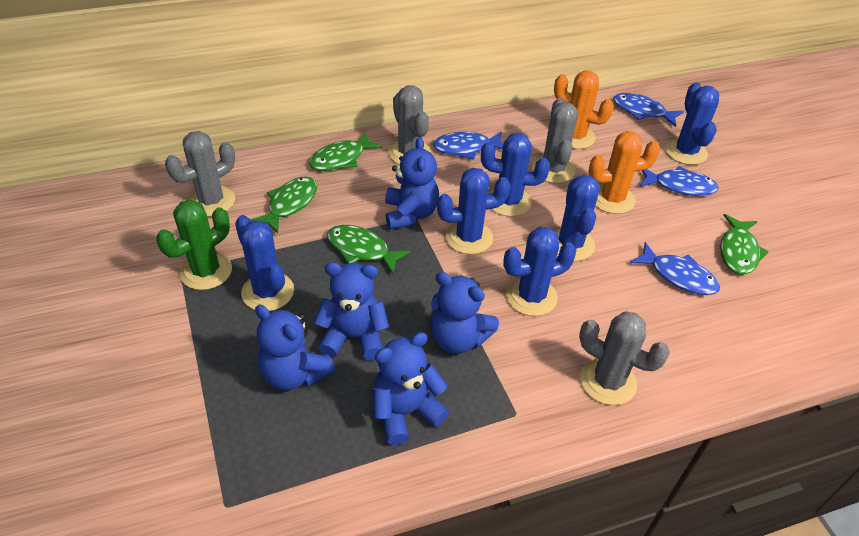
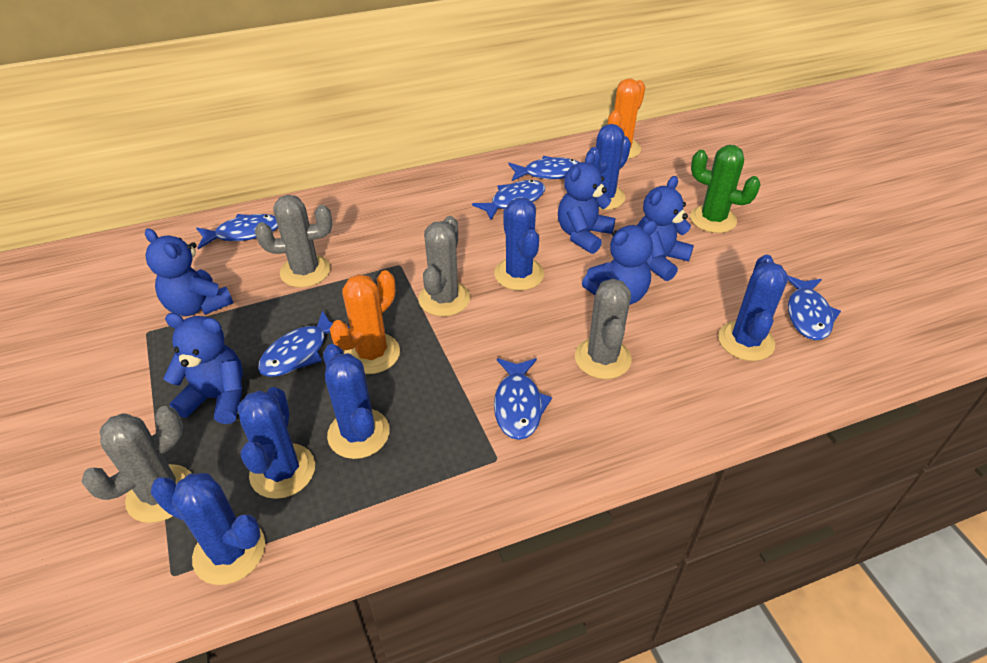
blue fish: 4 -> 6
green fish: 4 -> 0

